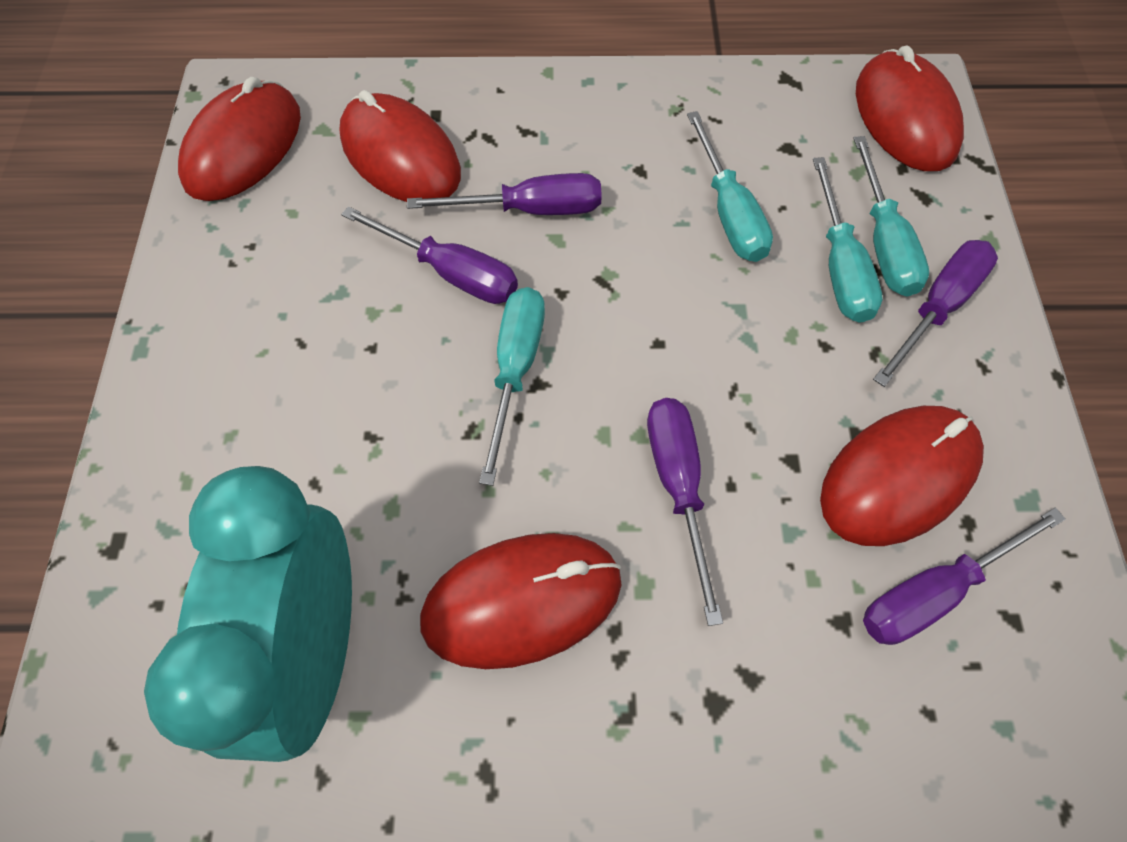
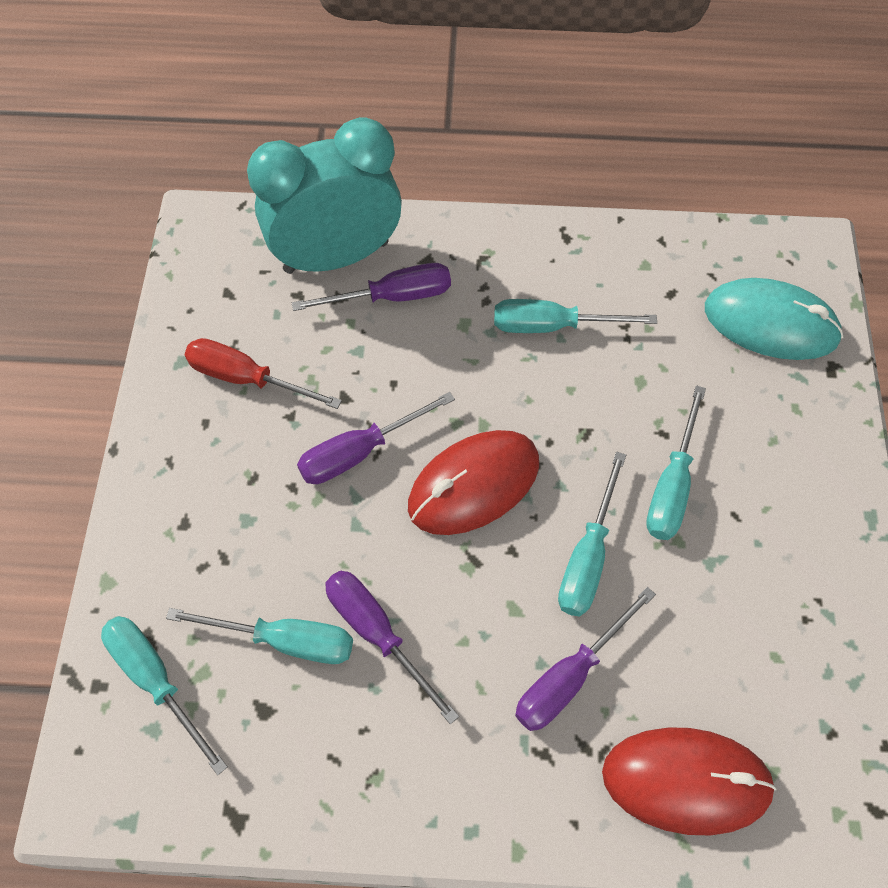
purple screwdriver: 5 -> 4
red mouse: 5 -> 2
red screwdriver: 0 -> 1
turquoise mouse: 0 -> 1
turquoise screwdriver: 4 -> 5

